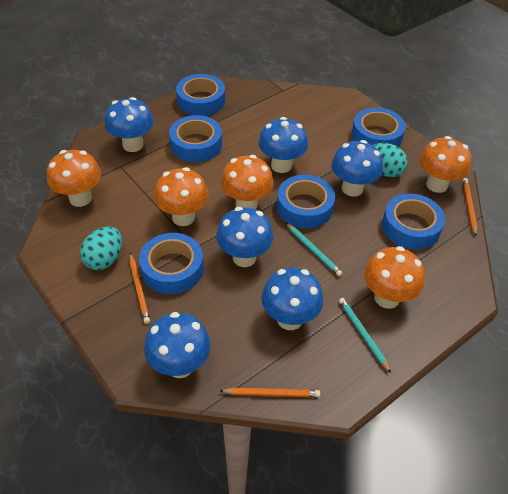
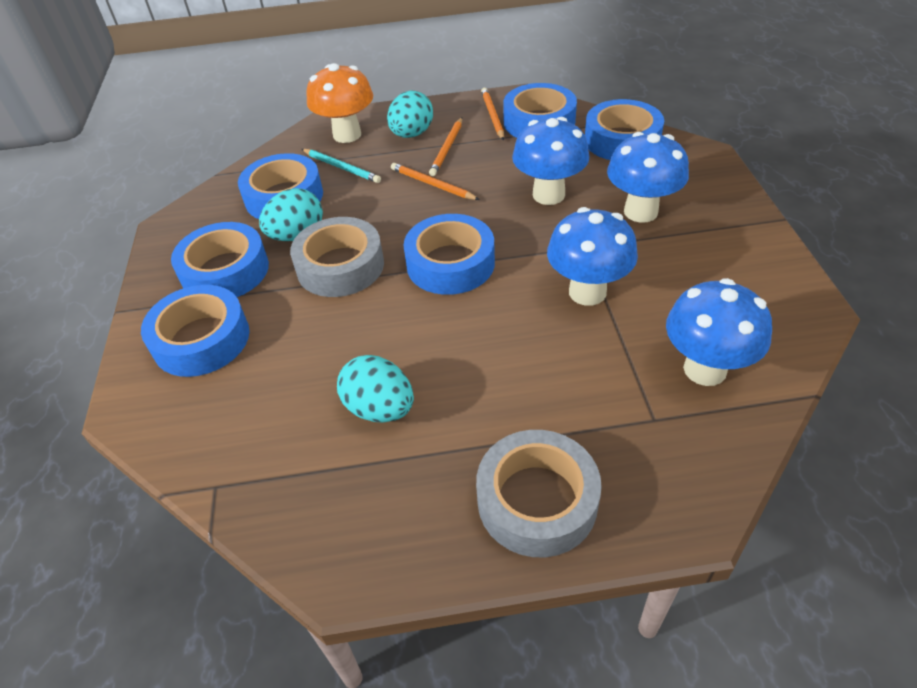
blue mushroom: 6 -> 4
grey tape: 0 -> 2
orange mushroom: 5 -> 1
turquoise egg: 2 -> 3
turquoise pencil: 2 -> 1

